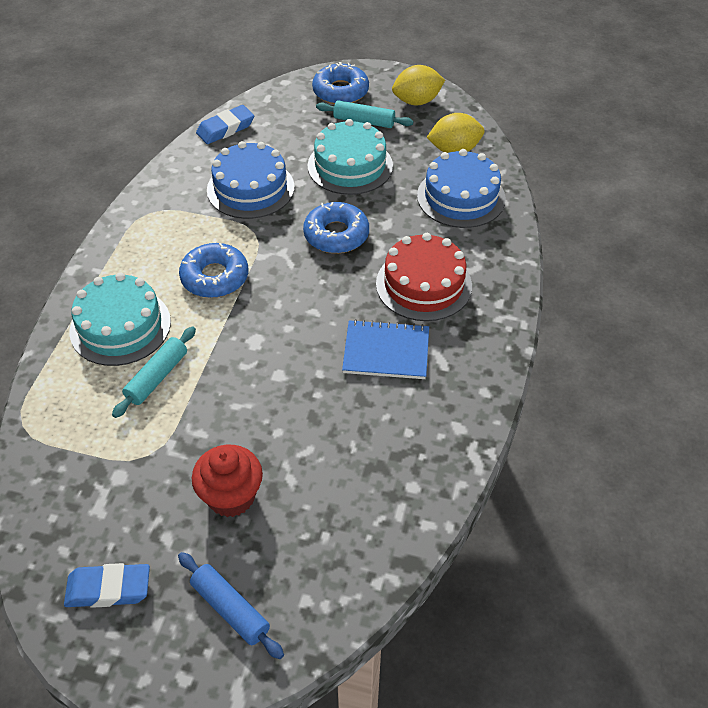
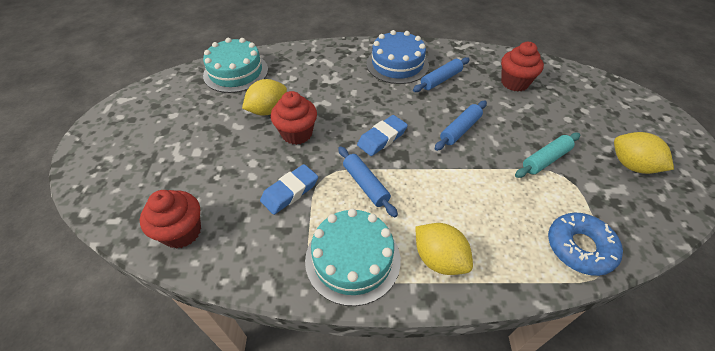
blue cake: 2 -> 1
blue donut: 3 -> 1
blue notebook: 1 -> 0
blue rolling pin: 1 -> 3
red cake: 1 -> 0
red cupcake: 1 -> 3
turquoise rolling pin: 2 -> 1
yellow lemon: 2 -> 3

